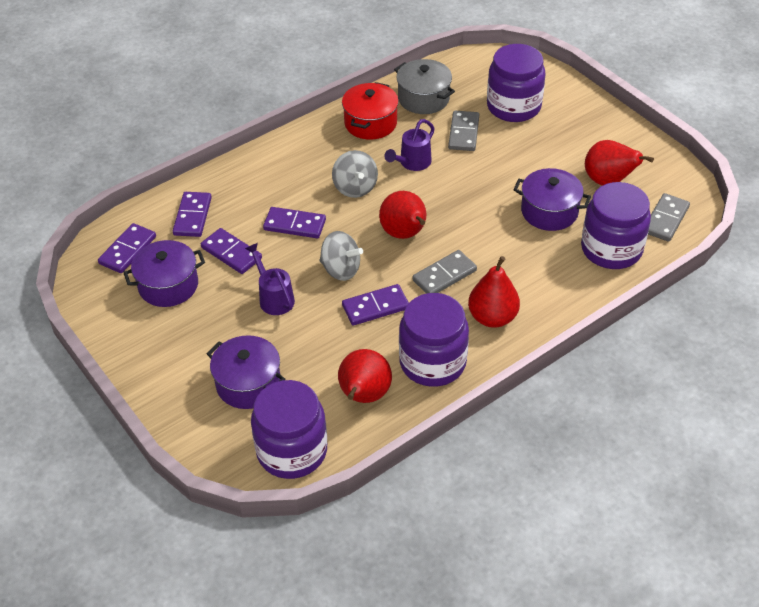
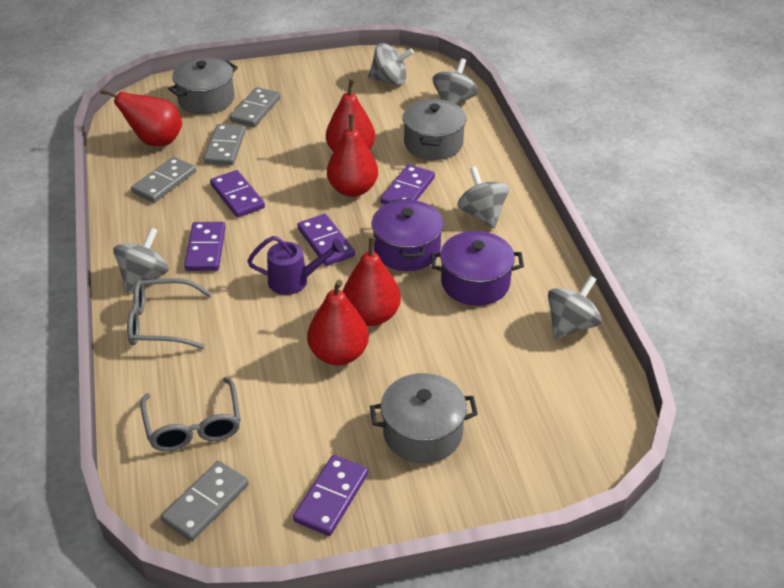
grey domino: 3 -> 4
grey glasses: 0 -> 2
grey pot: 1 -> 3
grey spinning top: 2 -> 5
purple jar: 4 -> 0
purple pot: 3 -> 2
purple watering can: 2 -> 1
red pear: 4 -> 5
red pot: 1 -> 0

